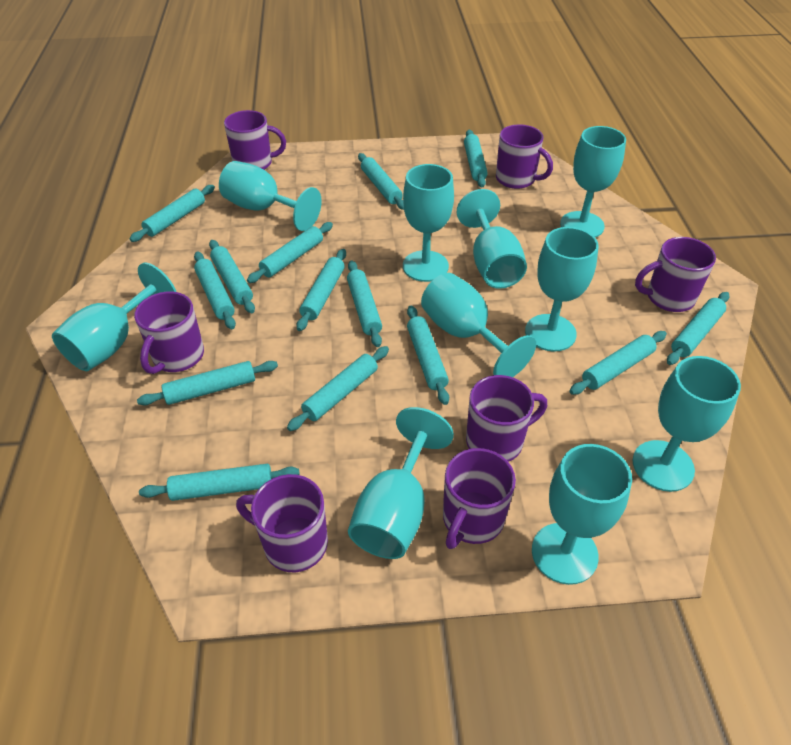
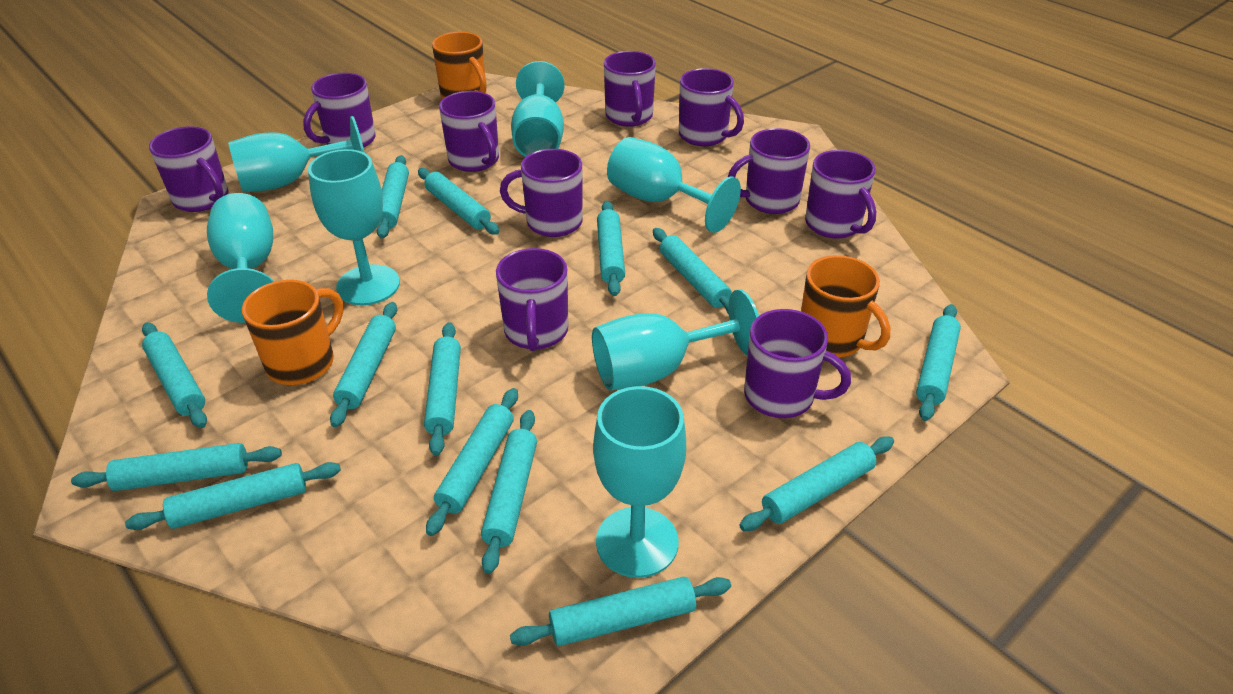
orange mug: 0 -> 3
purple mug: 7 -> 10
turquoise goblet: 10 -> 7

